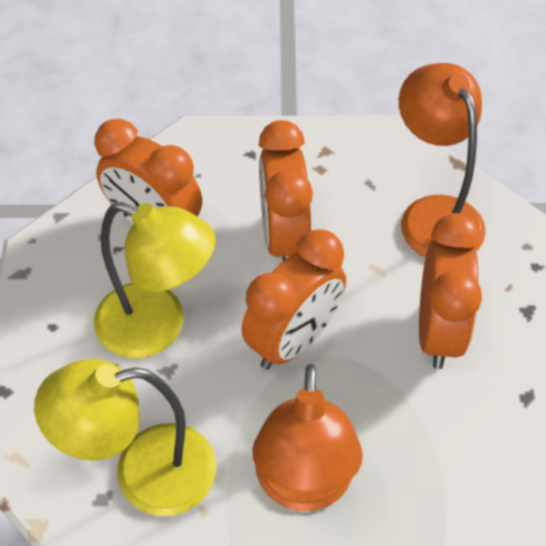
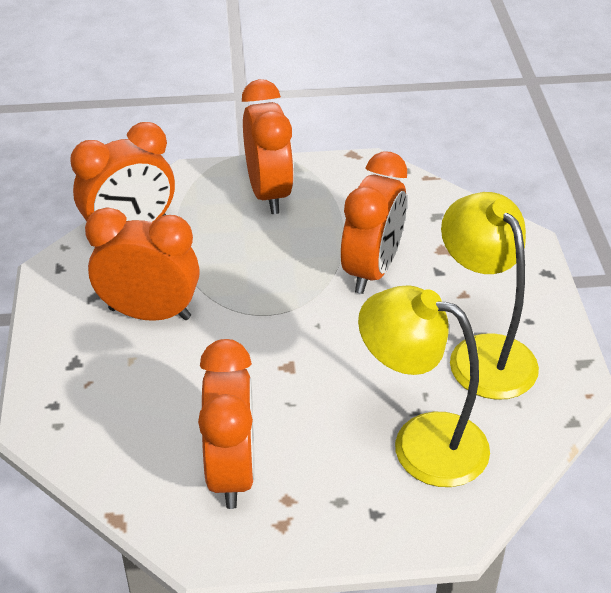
orange clock: 4 -> 5
orange lamp: 2 -> 0

